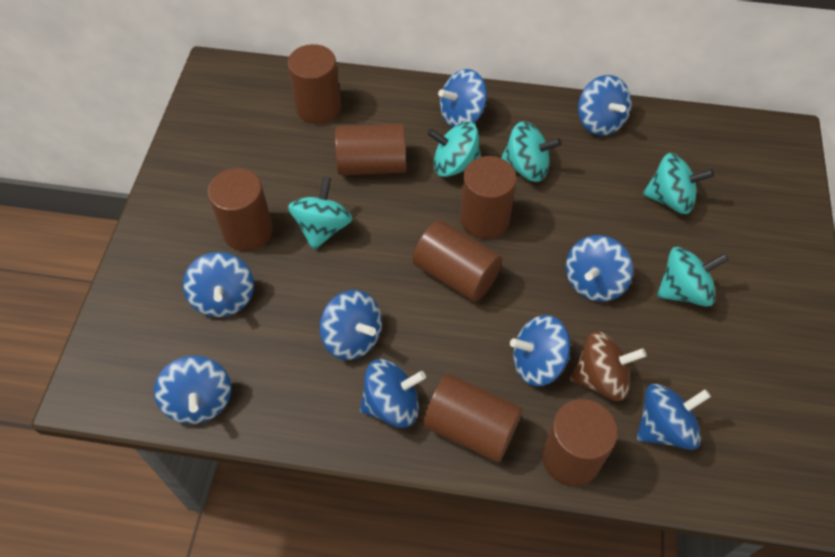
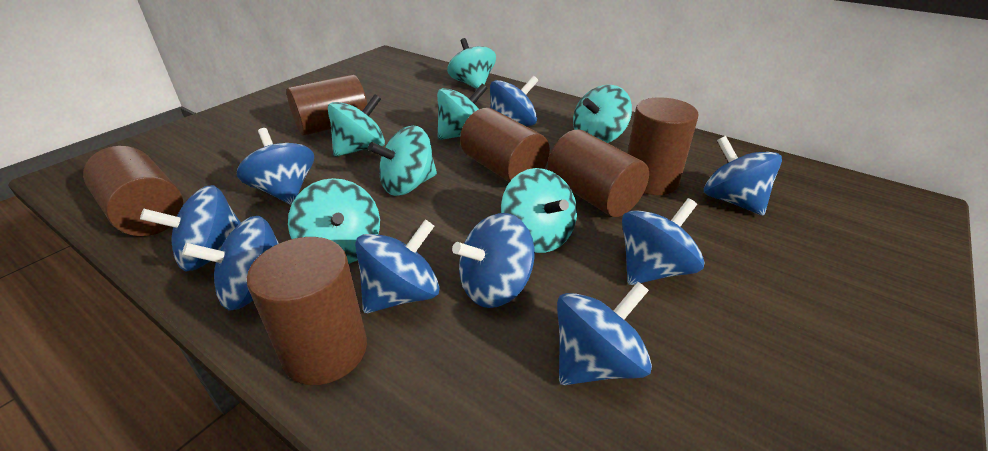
brown cylinder: 7 -> 6
brown spinning top: 1 -> 0
turquoise spinning top: 5 -> 7

